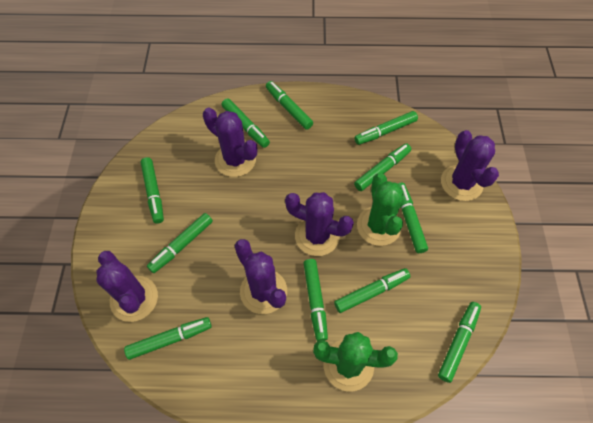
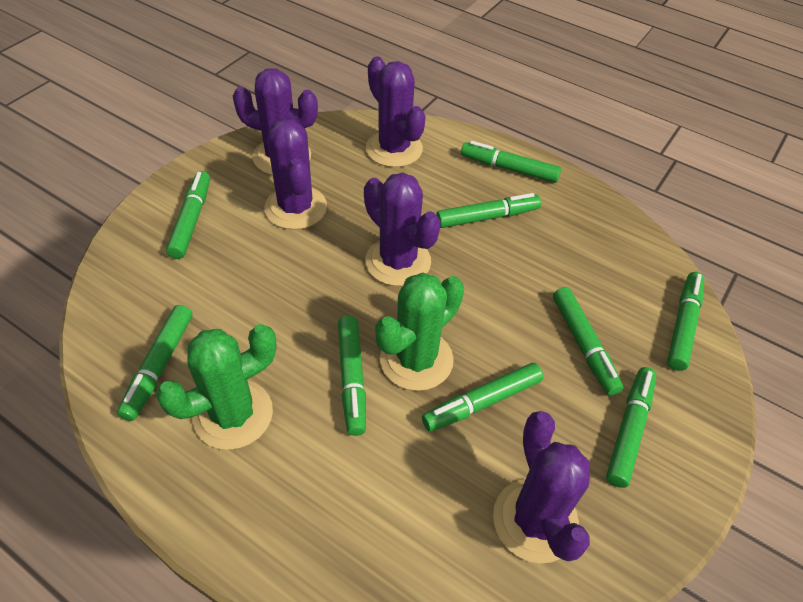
green marker: 11 -> 9

